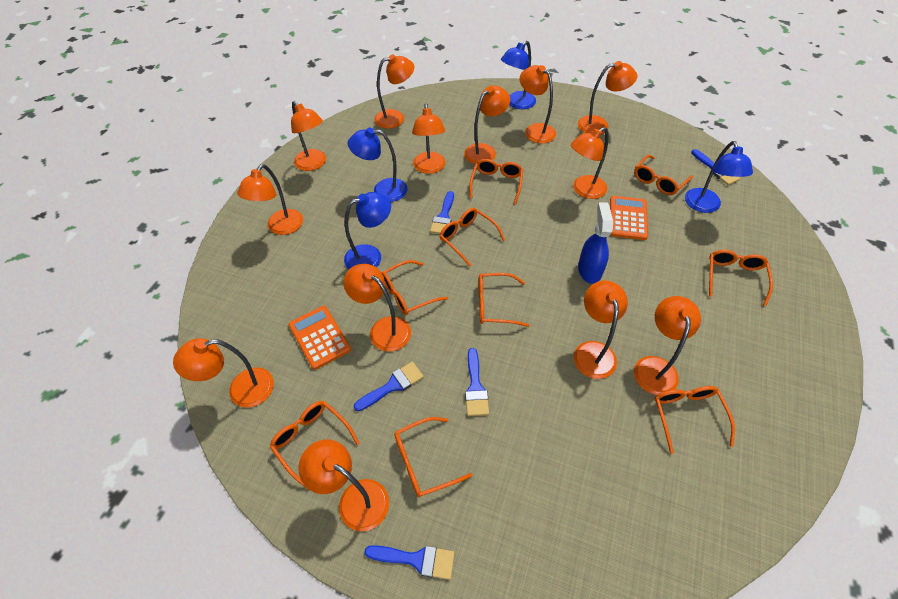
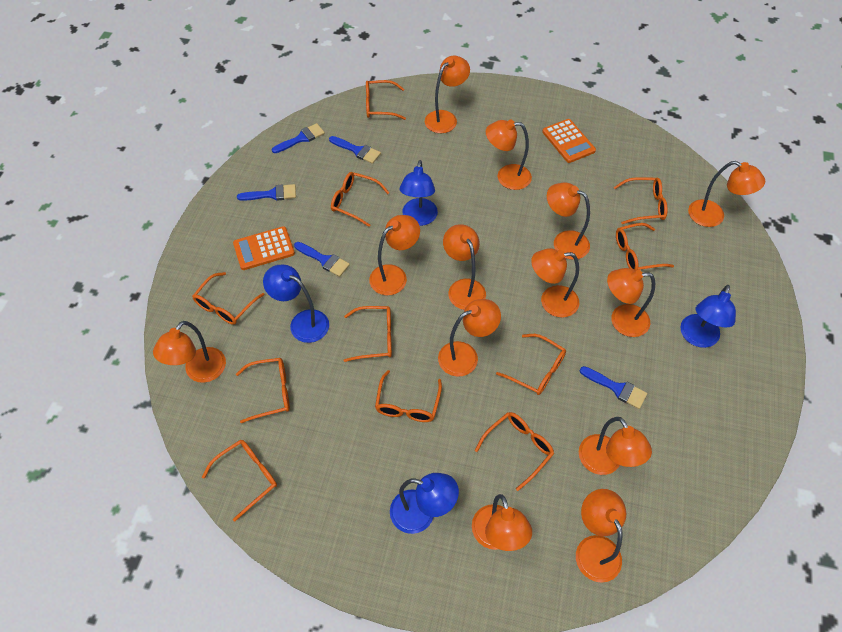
blue spray bottle: 1 -> 0
orange glasses: 9 -> 11

